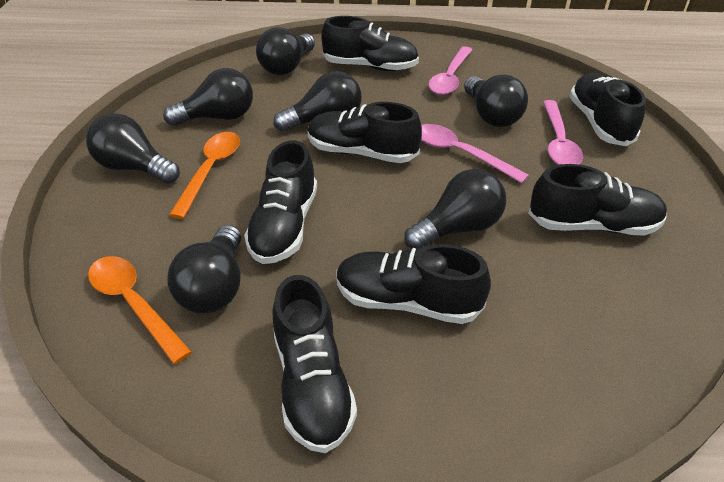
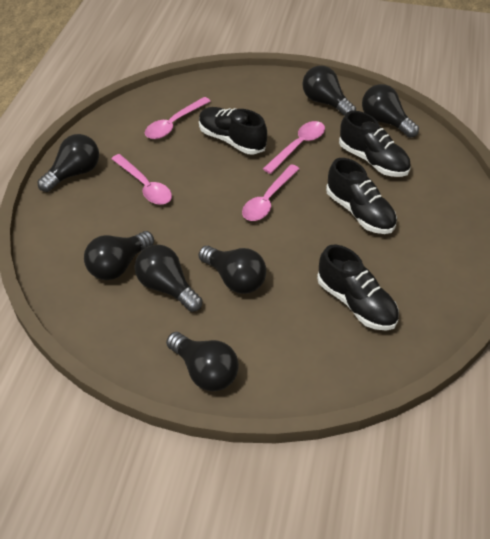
black shoe: 7 -> 4
orange spoon: 2 -> 0
pink spoon: 3 -> 4

